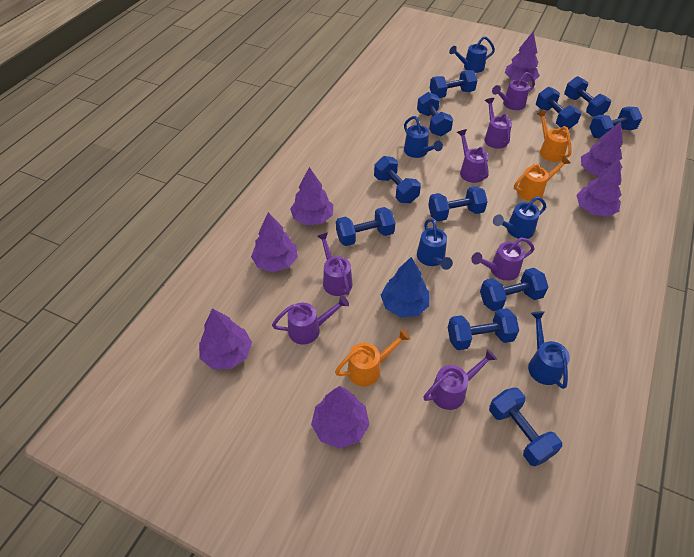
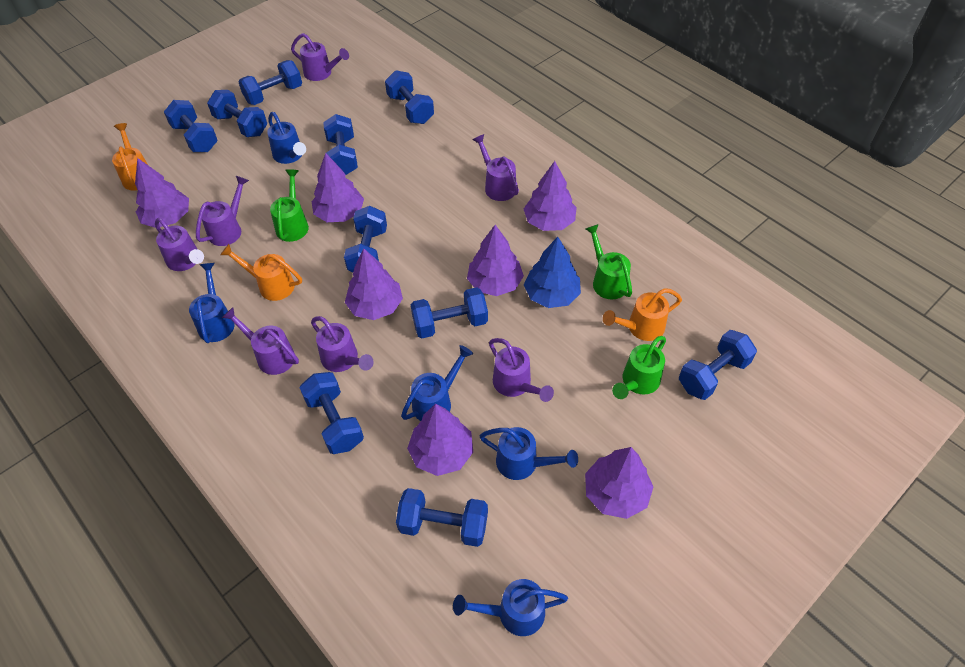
blue dumbbell: 11 -> 10
green watering can: 0 -> 3

